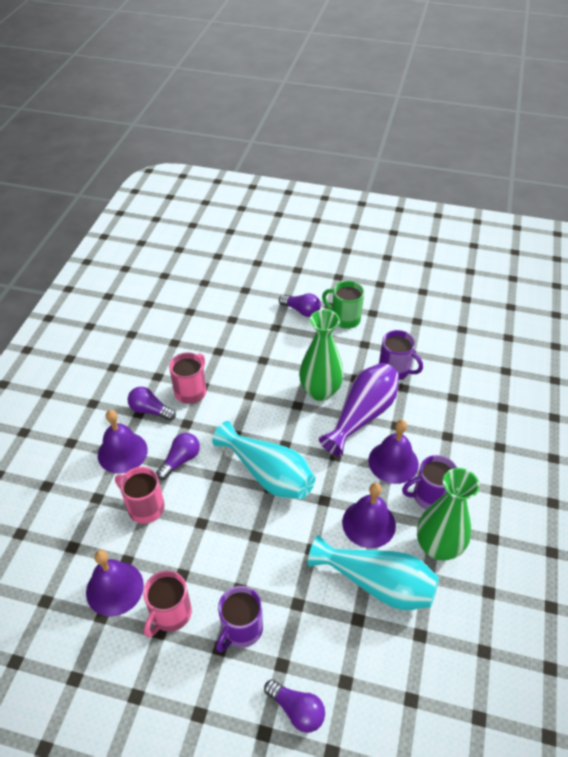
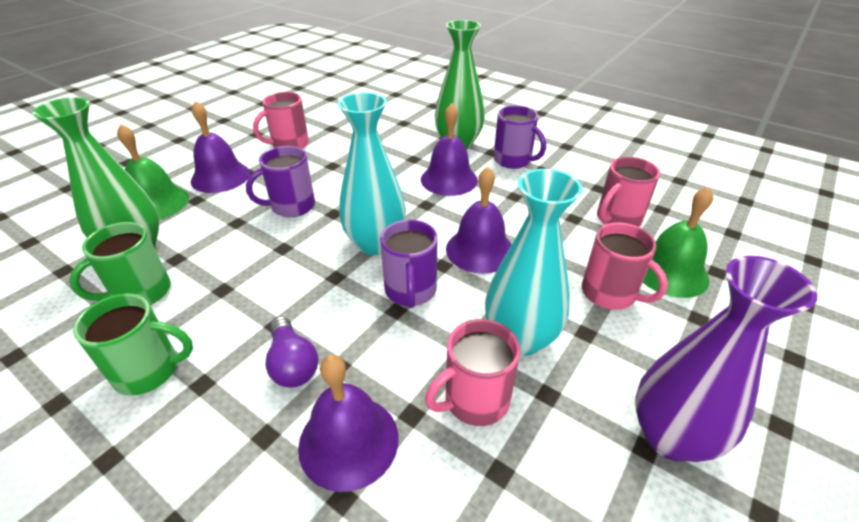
green bell: 0 -> 2
green mug: 1 -> 2
pink mug: 3 -> 4
purple light bulb: 4 -> 1

